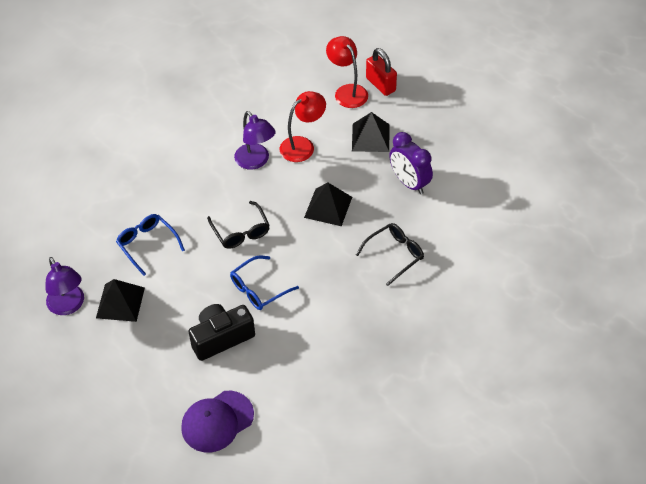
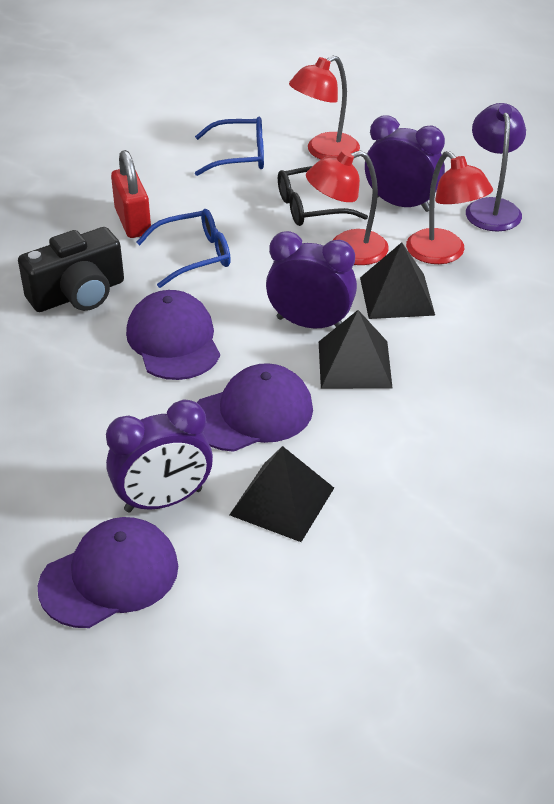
black glasses: 2 -> 1
purple cap: 1 -> 3
purple clock: 1 -> 3
purple lamp: 2 -> 1
red lamp: 2 -> 3

